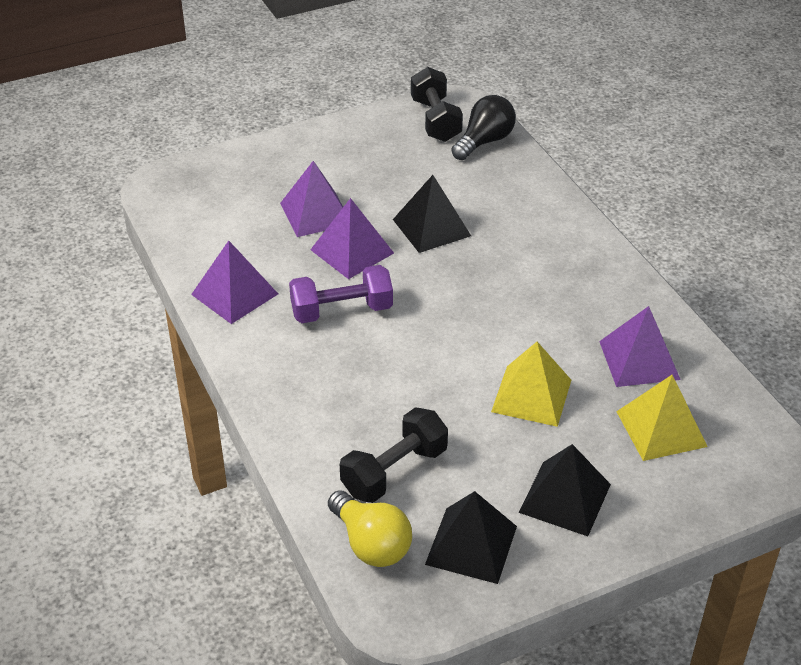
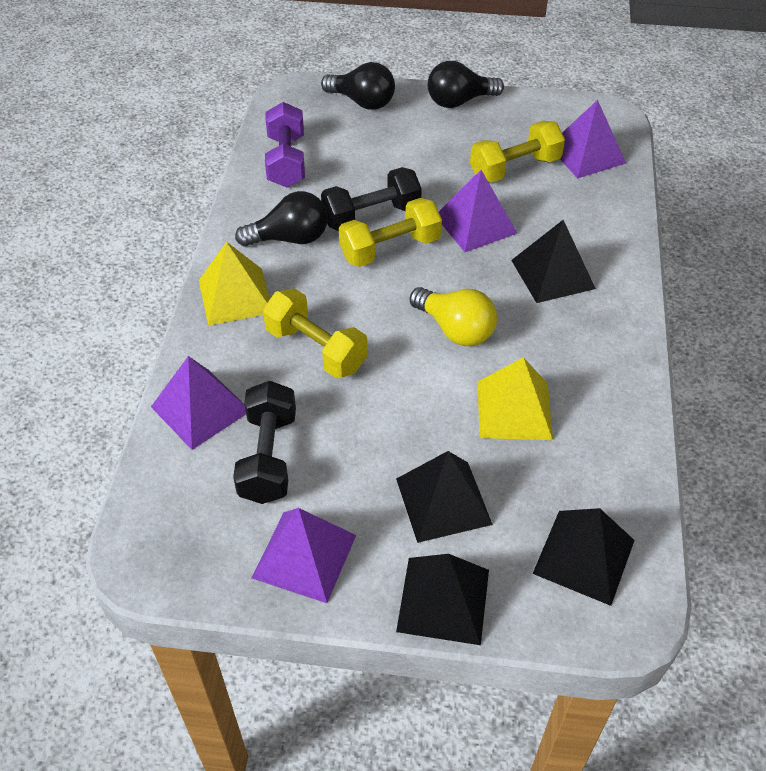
black light bulb: 1 -> 3
black pyramid: 3 -> 4
yellow dumbbell: 0 -> 3

